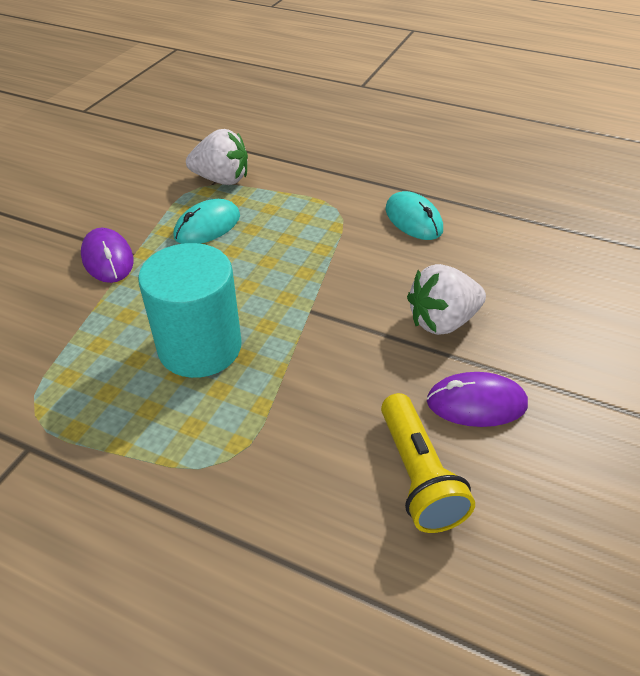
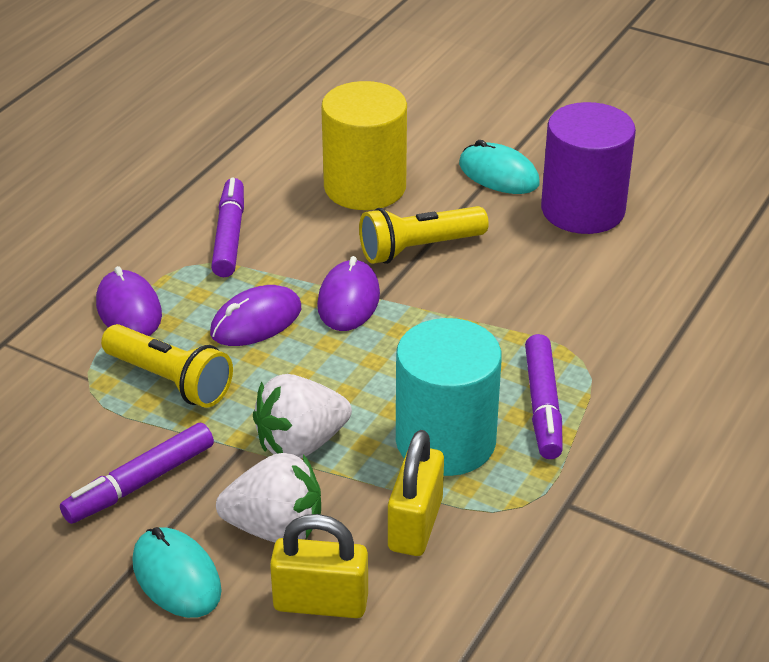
purple cylinder: 0 -> 1
purple marker: 0 -> 3
purple mouse: 2 -> 3
yellow cylinder: 0 -> 1
yellow flashlight: 1 -> 2
yellow padlock: 0 -> 2

